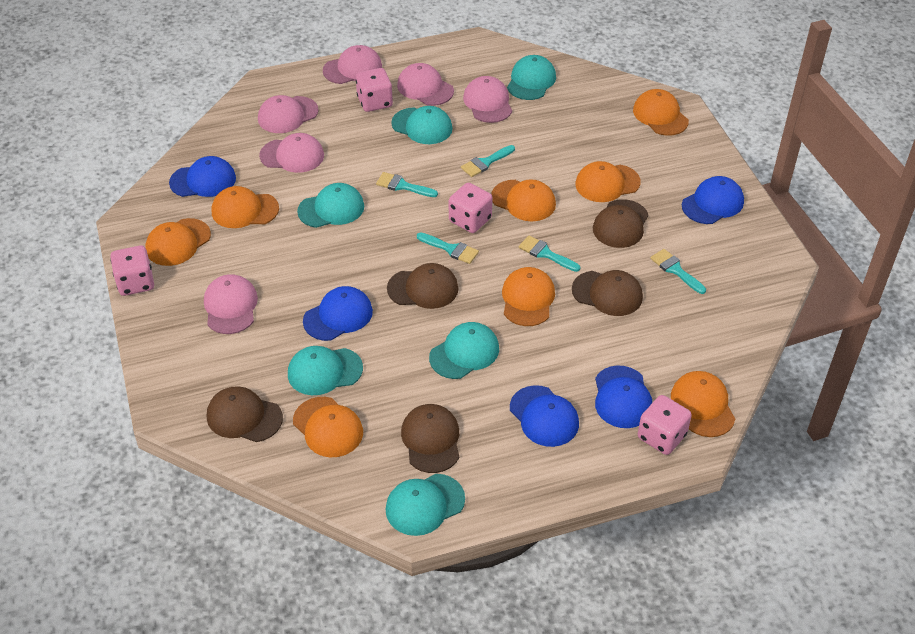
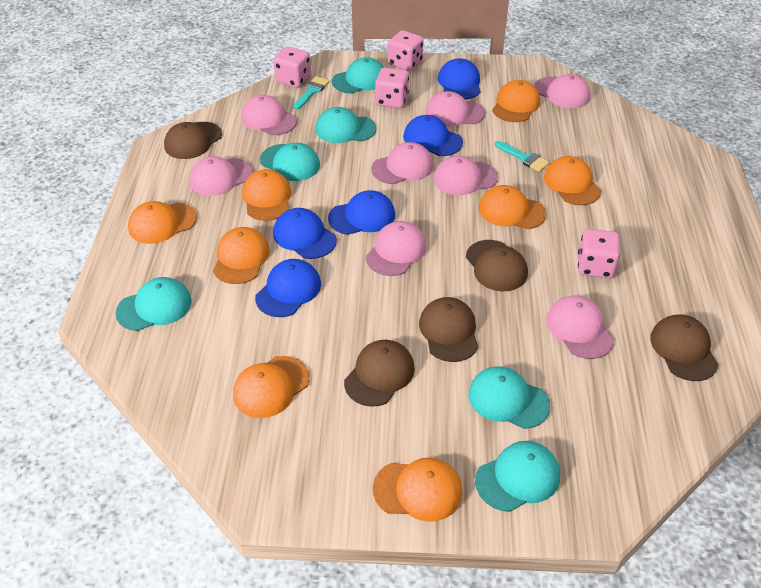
pink cap: 6 -> 8
turquoise brush: 5 -> 2

